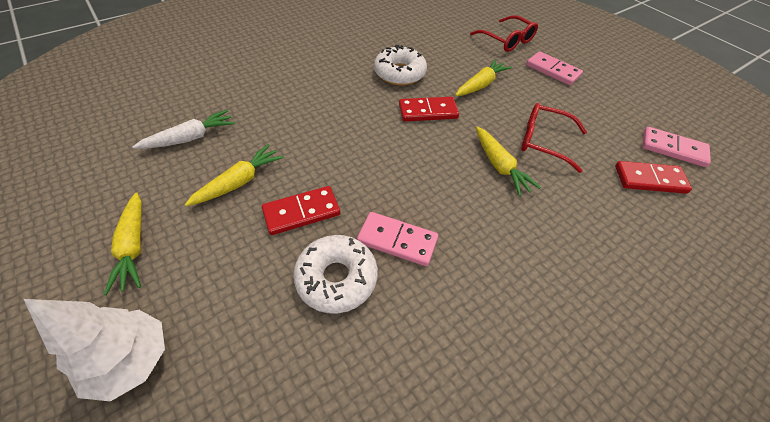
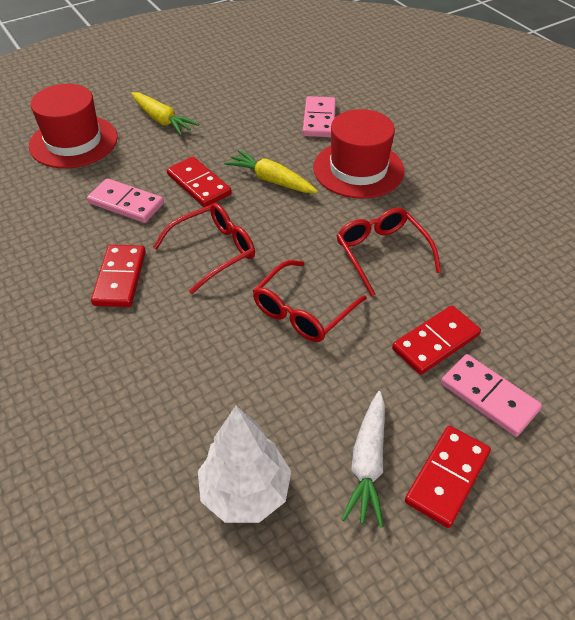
red domino: 3 -> 4
red glasses: 2 -> 3
red hat: 0 -> 2
white donut: 2 -> 0
yellow carrot: 4 -> 2

